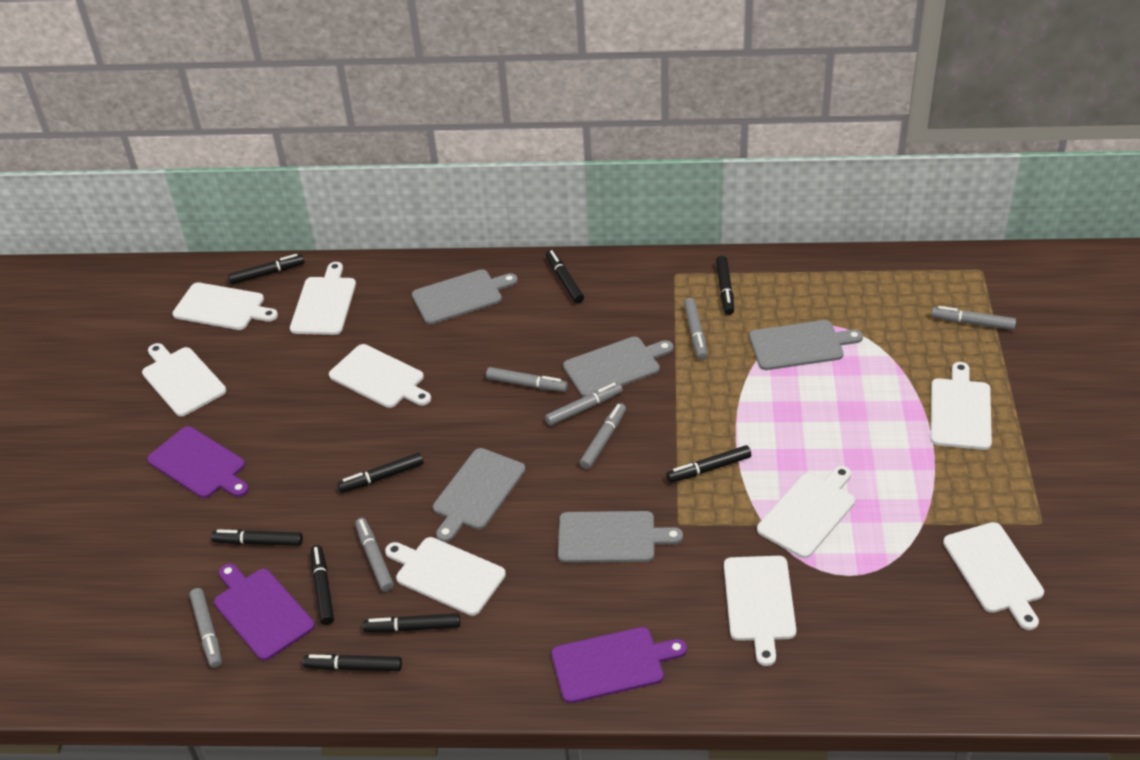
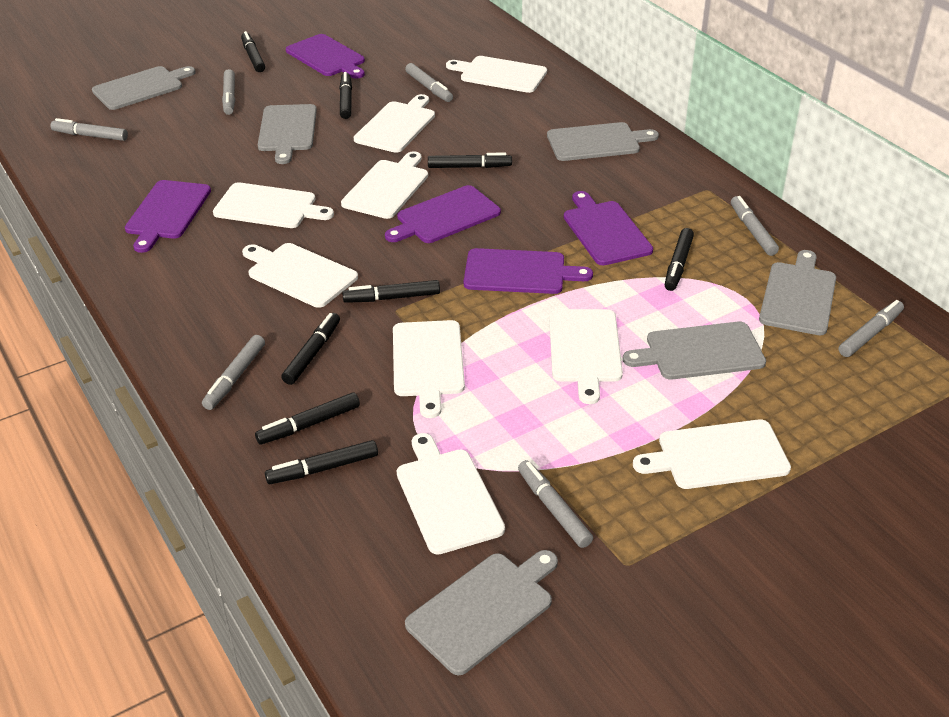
black marker: 9 -> 8
grey cutting board: 5 -> 6
purple cutting board: 3 -> 5

